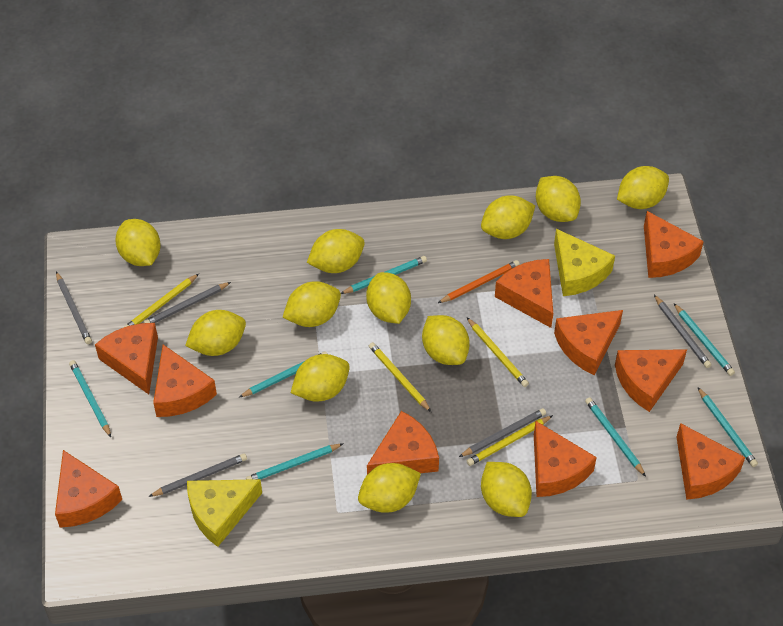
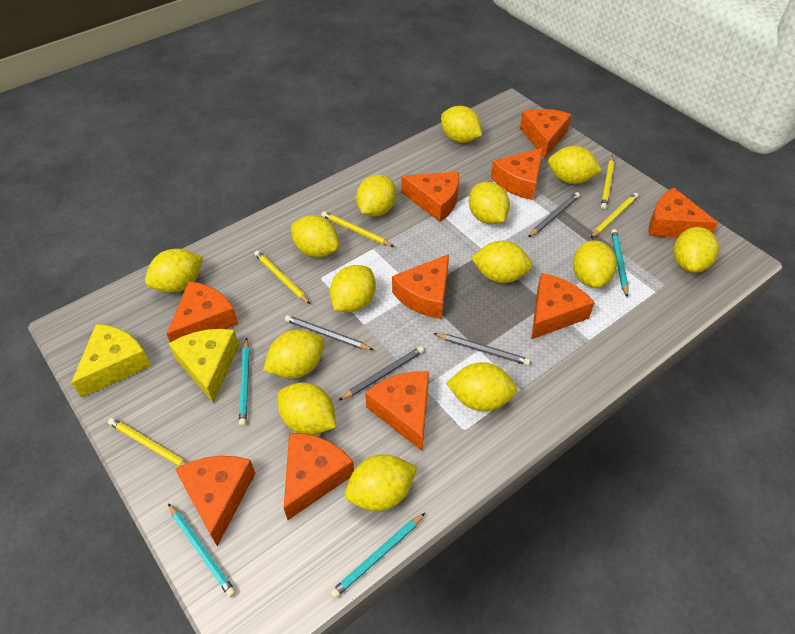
grey pencil: 5 -> 4
orange pencil: 1 -> 0
turquoise pencil: 7 -> 4
yellow lemon: 12 -> 14
yellow pencil: 4 -> 5

